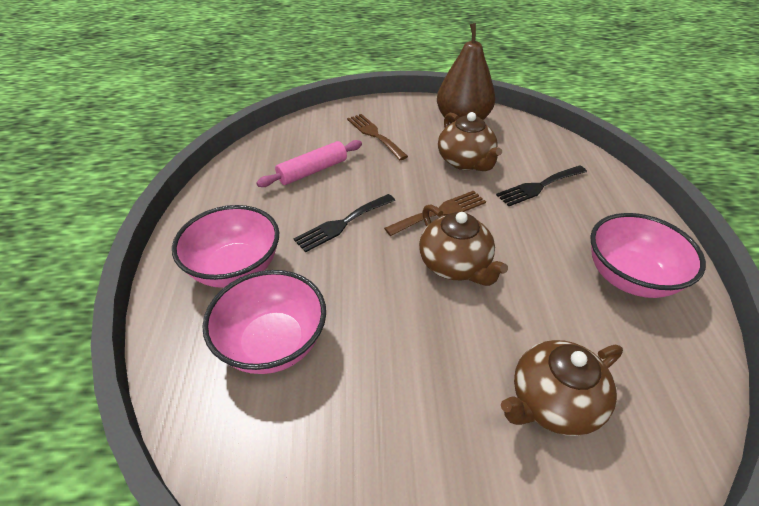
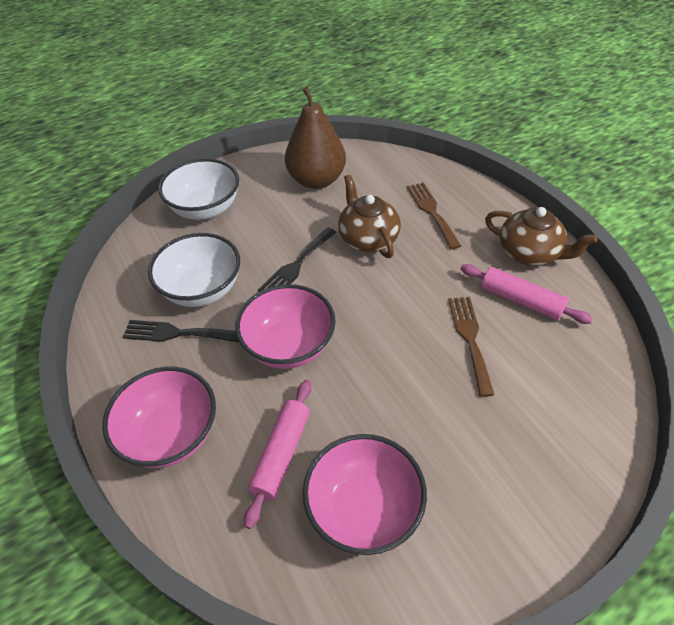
brown teapot: 3 -> 2
pink rolling pin: 1 -> 2
white bowl: 0 -> 2

